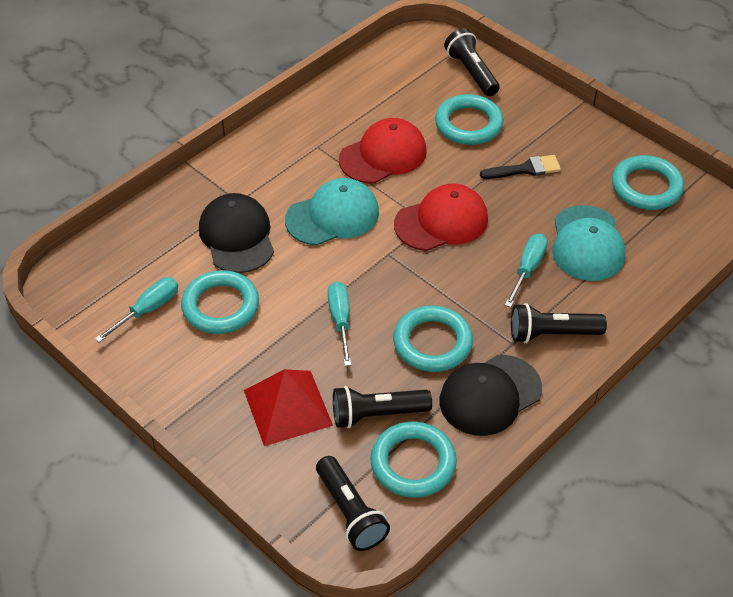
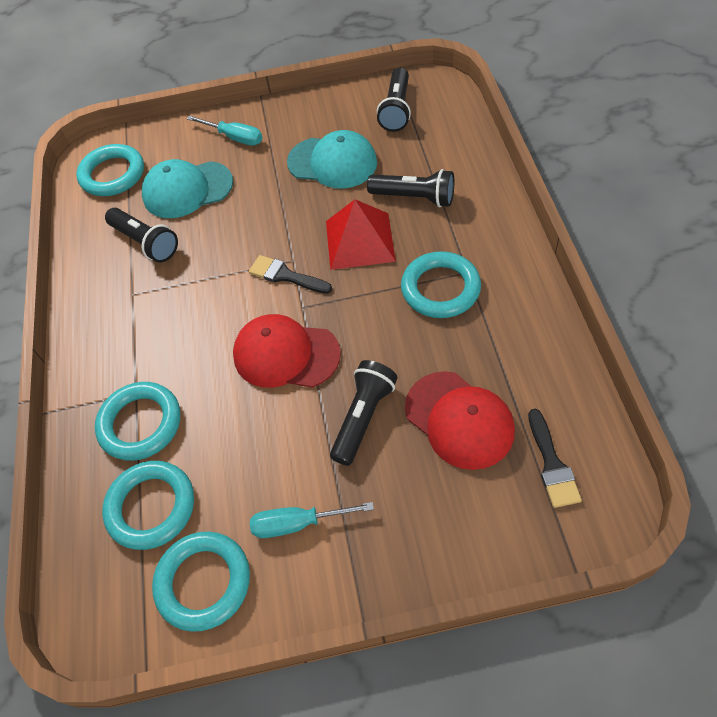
black brush: 1 -> 2
black cap: 2 -> 0
turquoise screwdriver: 3 -> 2

